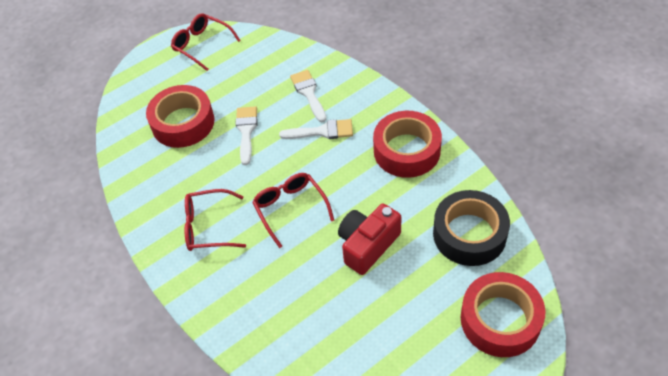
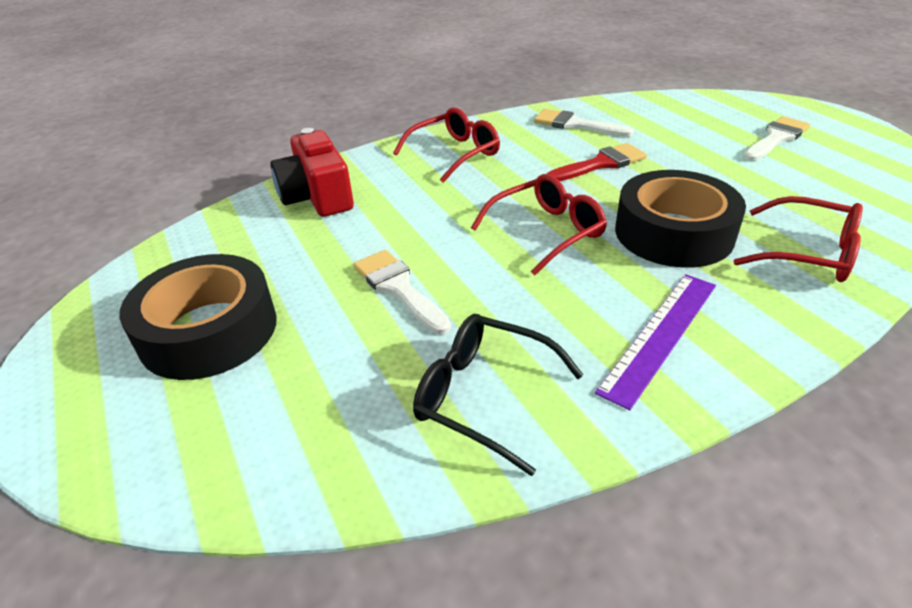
black glasses: 0 -> 1
black tape: 1 -> 2
purple ruler: 0 -> 1
red brush: 0 -> 1
red tape: 3 -> 0

